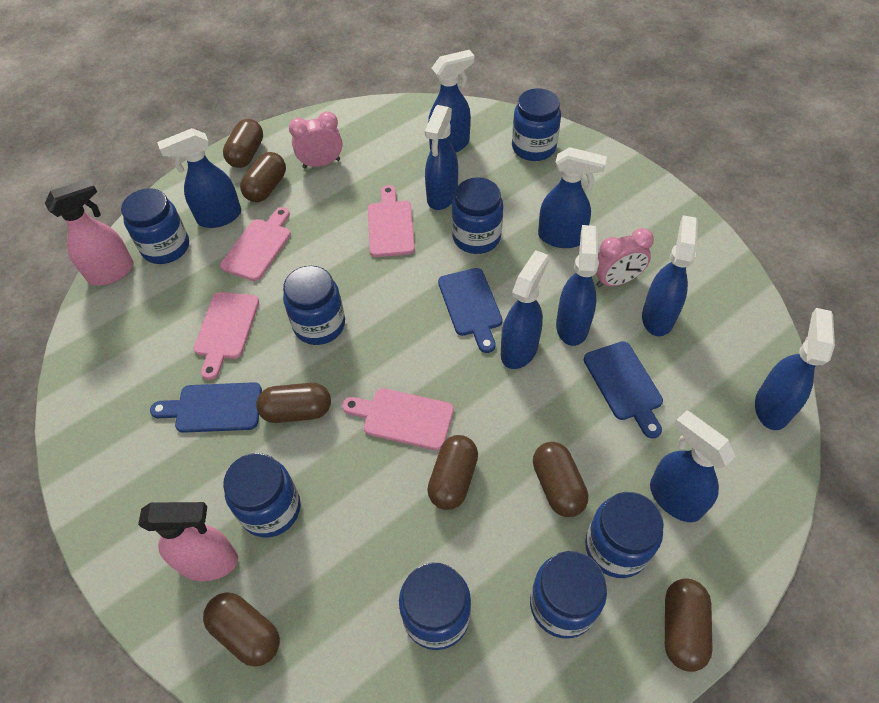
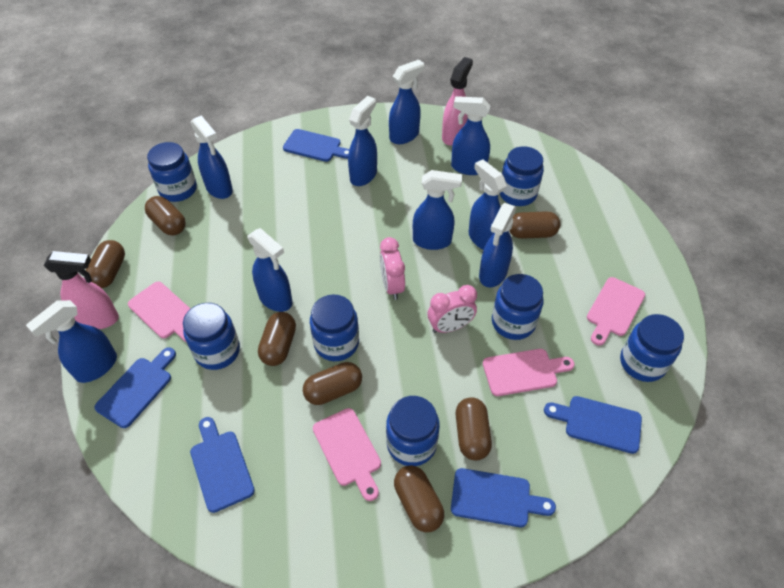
blue cutting board: 3 -> 5
blue jar: 8 -> 7

